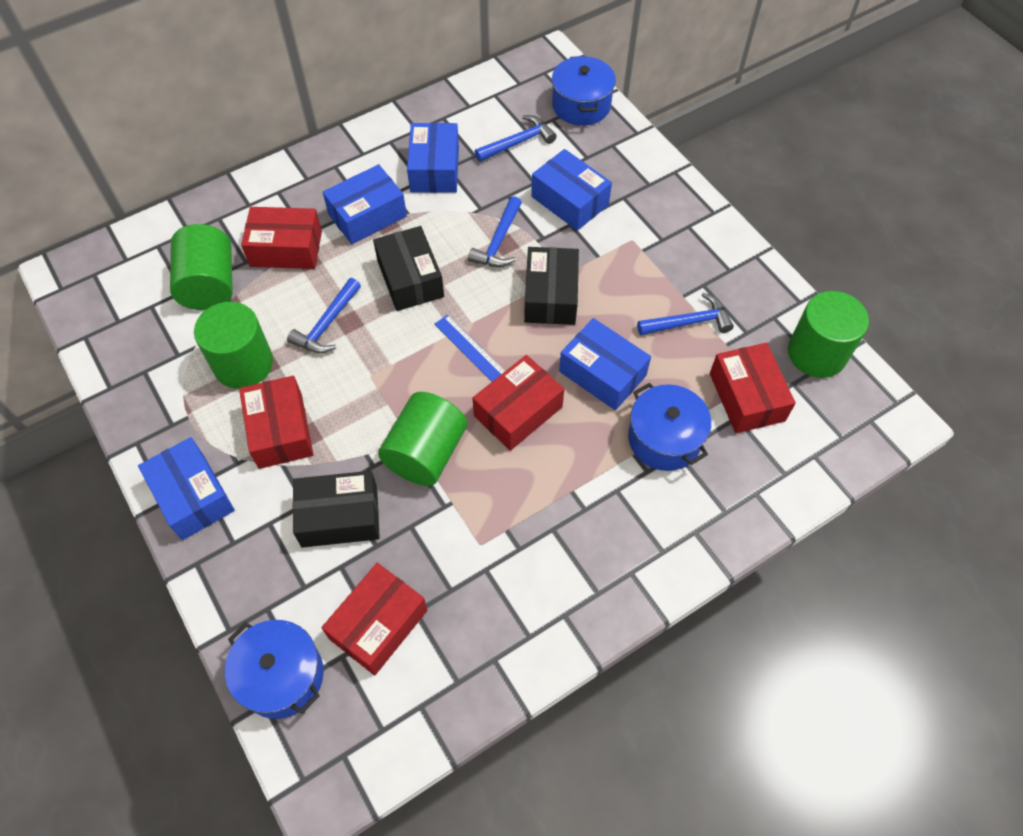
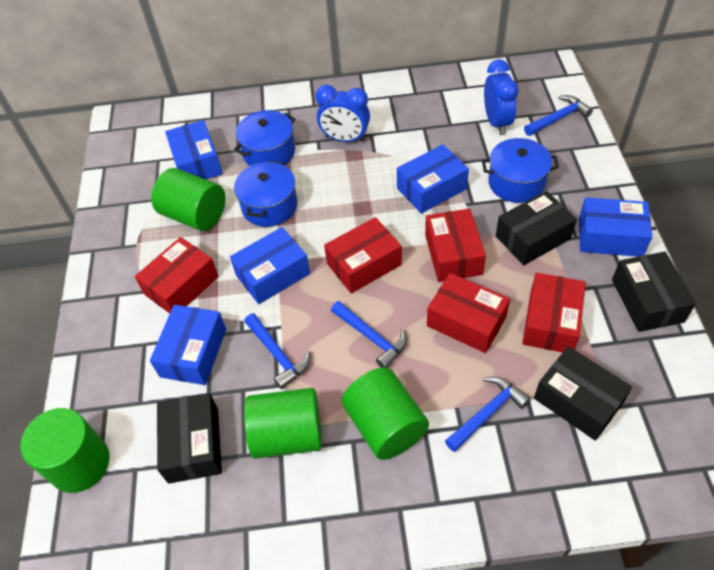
black box: 3 -> 4
blue clock: 0 -> 2
blue ruler: 1 -> 0

